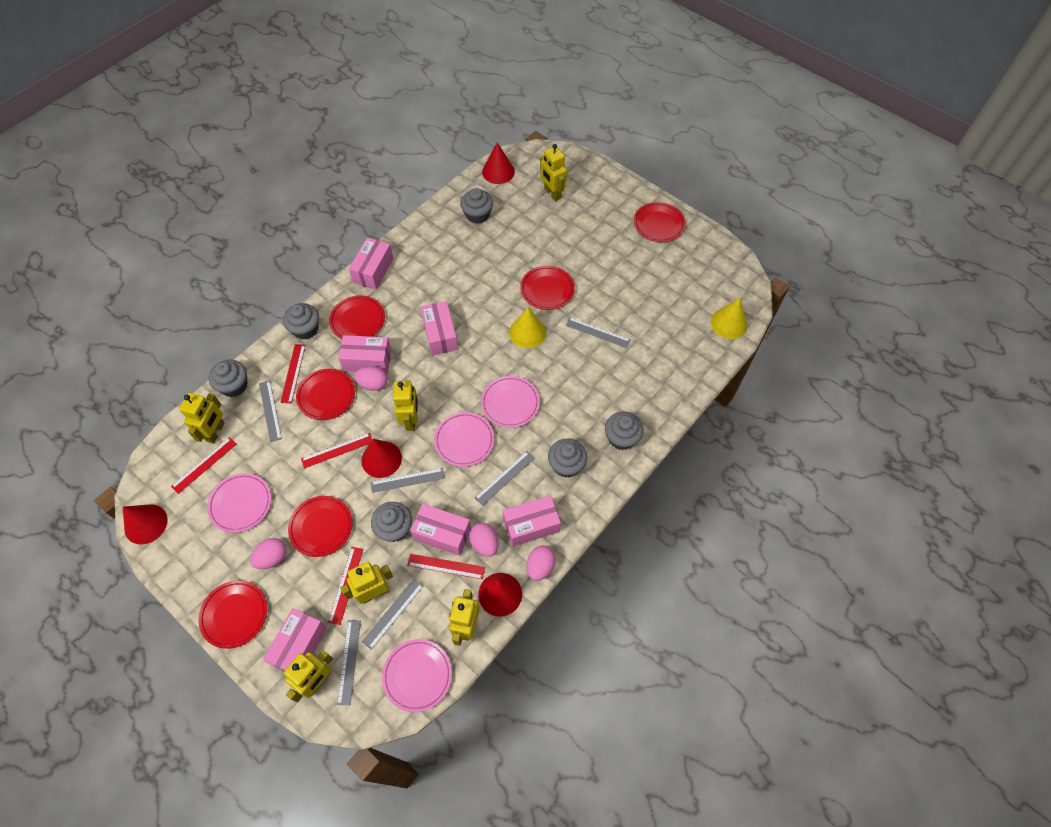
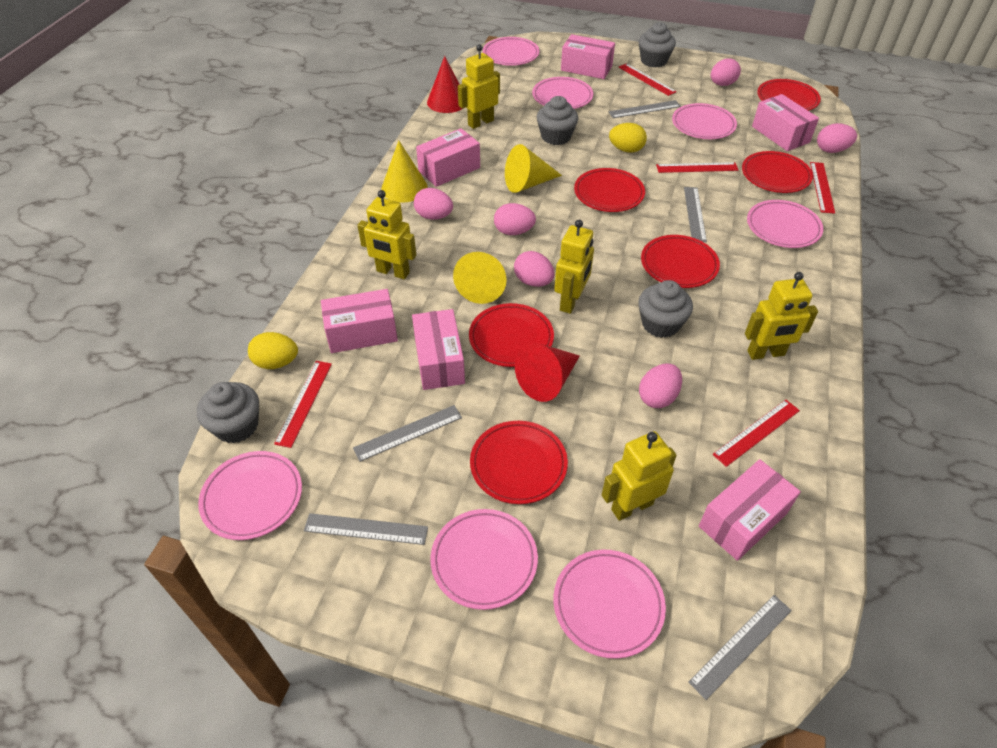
grey cupcake: 6 -> 4
grey ruler: 6 -> 5
pink egg: 4 -> 6
pink plate: 4 -> 7
red cone: 4 -> 2
yellow cone: 2 -> 3
yellow egg: 0 -> 2
yellow robot: 6 -> 5

